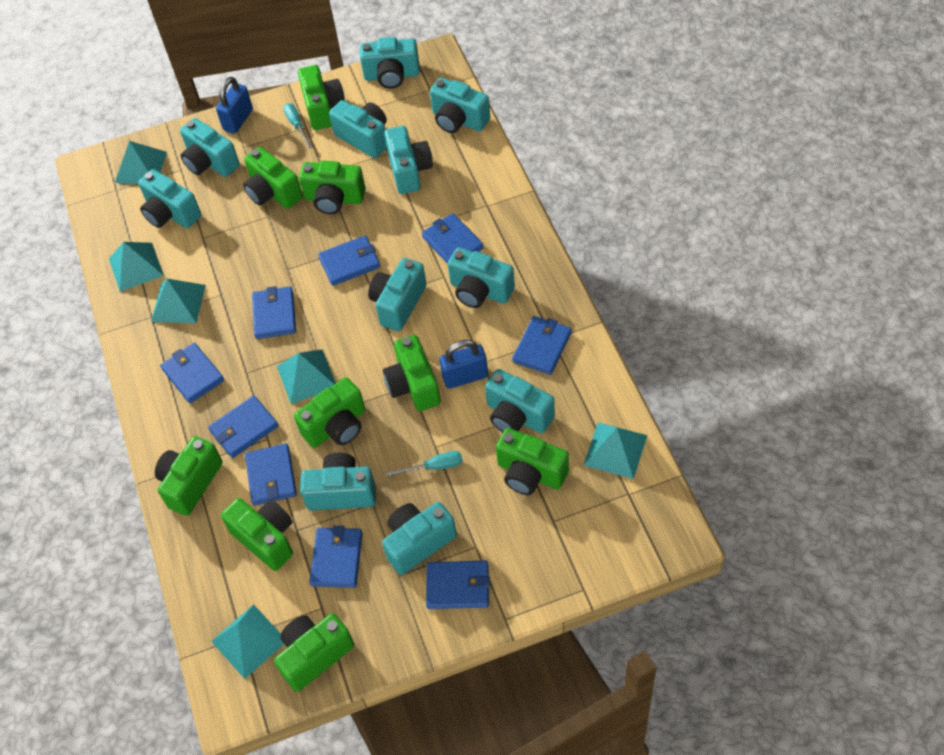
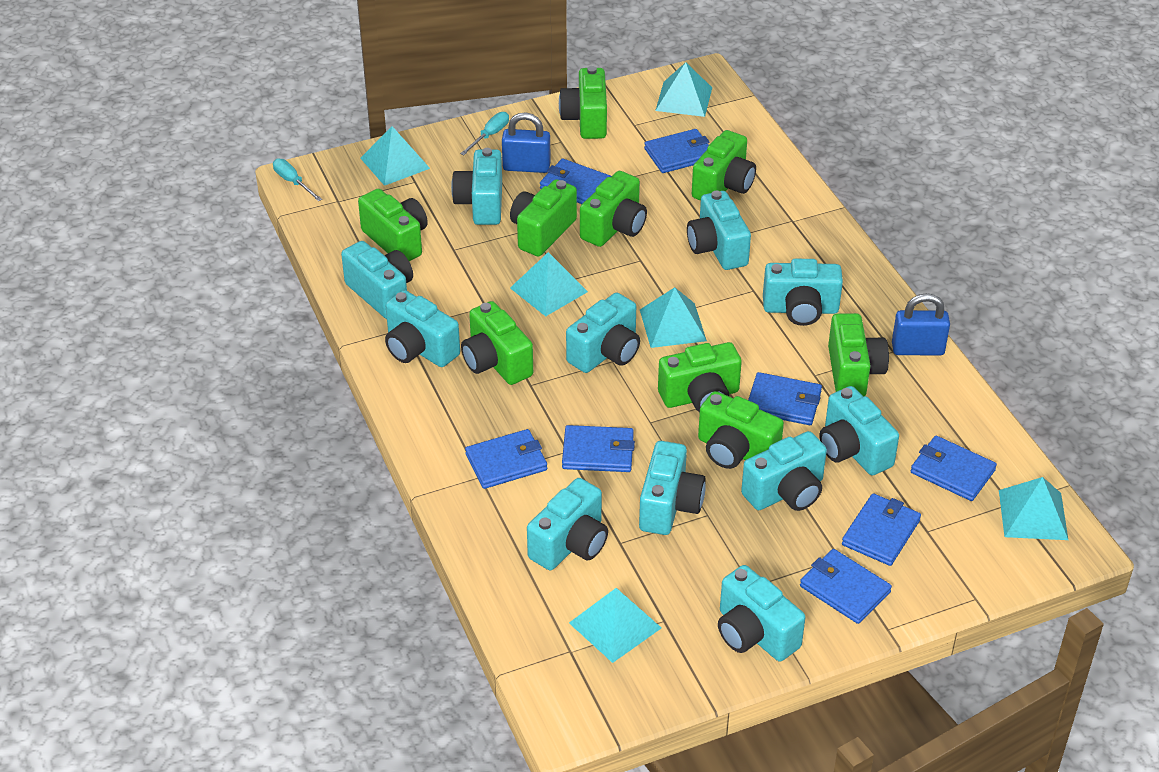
blue wallet: 9 -> 8

